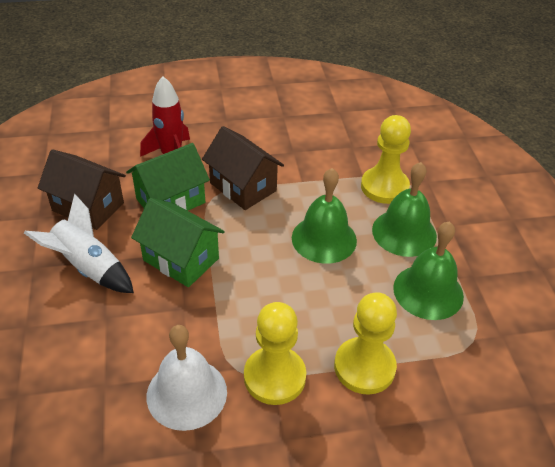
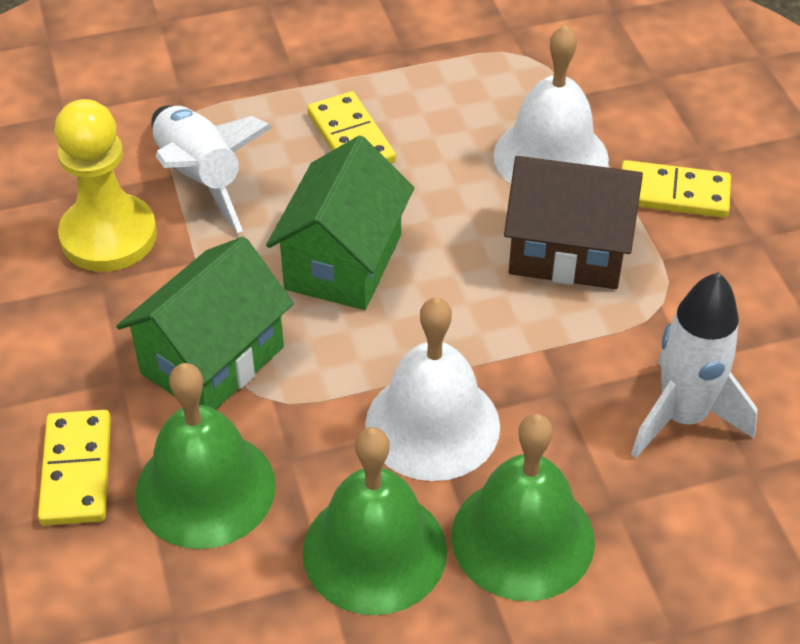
brown house: 2 -> 1
red rocket: 1 -> 0
white bell: 1 -> 2
white rocket: 1 -> 2
yellow domino: 0 -> 3
yellow pawn: 3 -> 1

